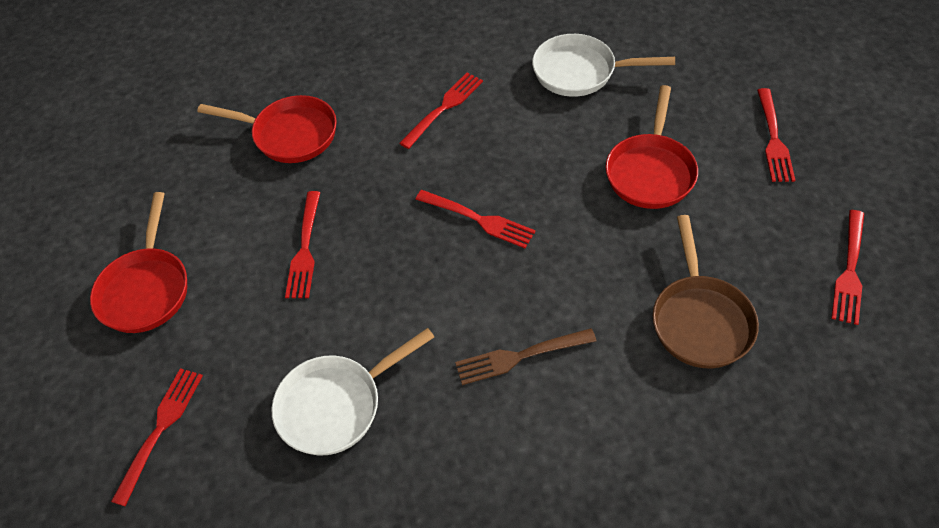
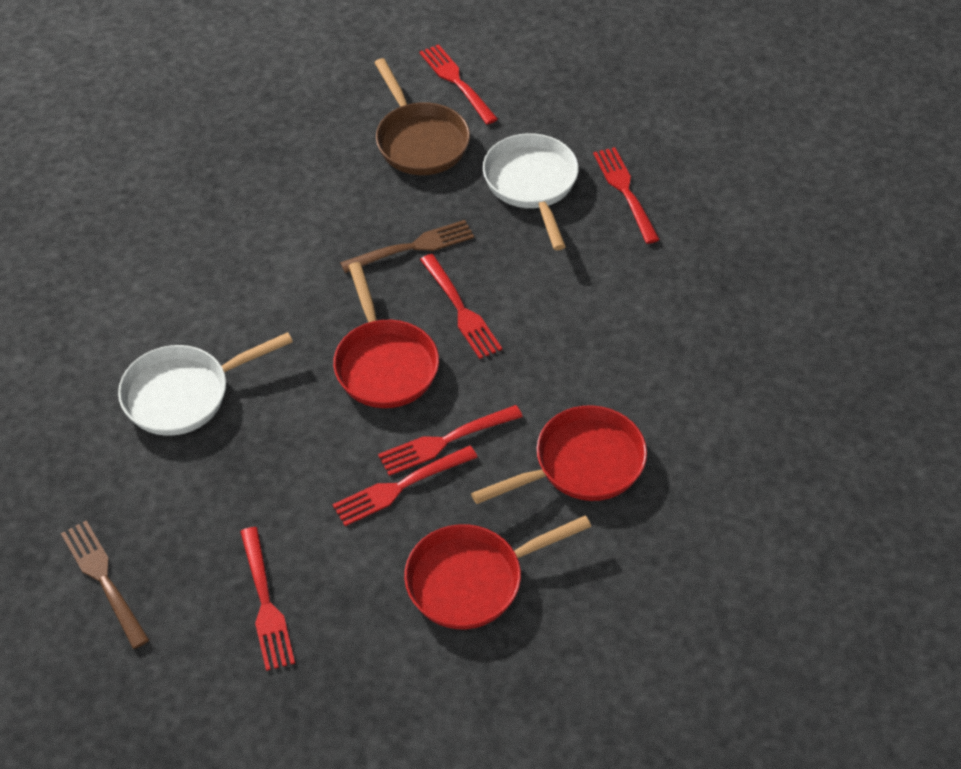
brown fork: 1 -> 2

